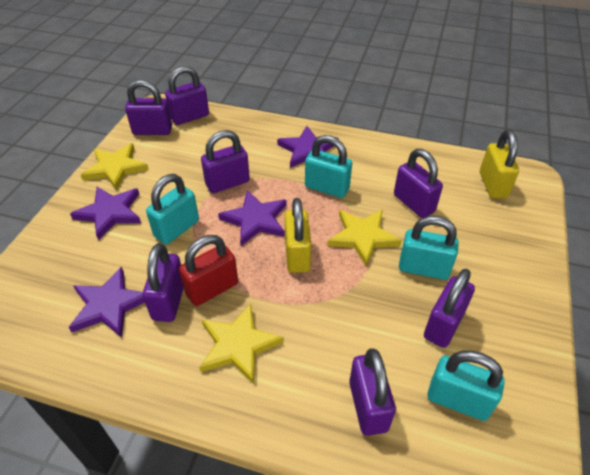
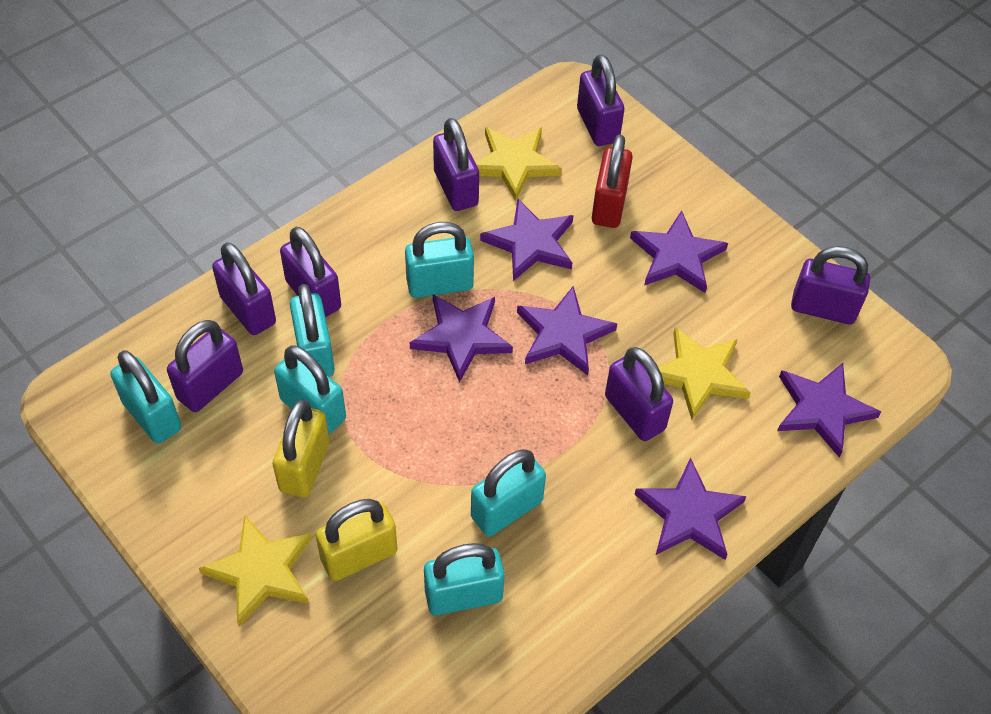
purple star: 4 -> 6
turquoise padlock: 4 -> 6

